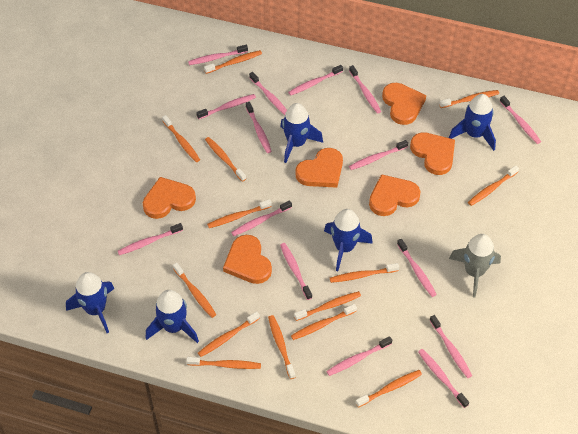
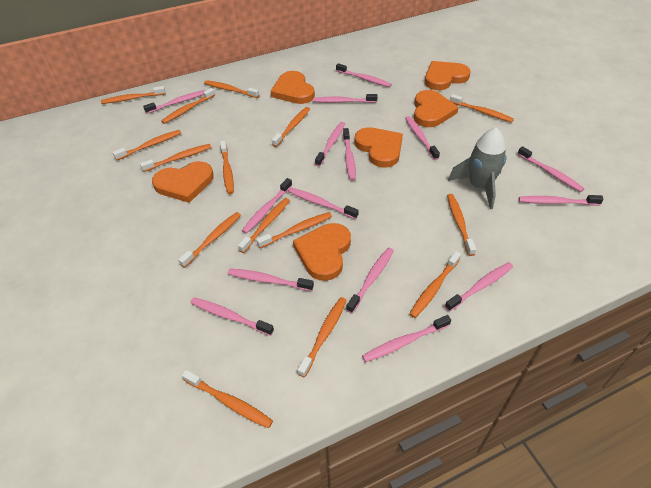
blue rocket: 5 -> 0
orange toothbrush: 14 -> 15

